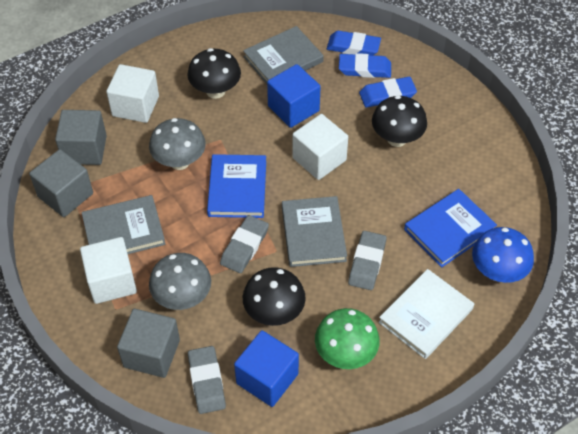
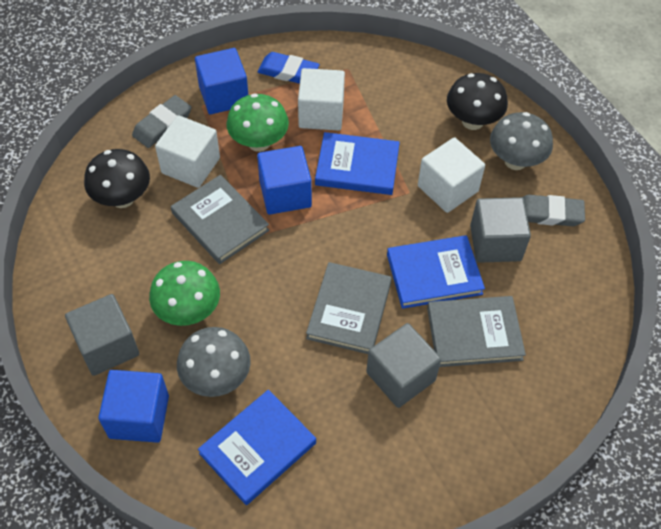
black mushroom: 3 -> 2
blue book: 2 -> 3
blue cube: 2 -> 3
blue eraser: 3 -> 1
blue mushroom: 1 -> 0
green mushroom: 1 -> 2
grey eraser: 3 -> 2
white book: 1 -> 0

